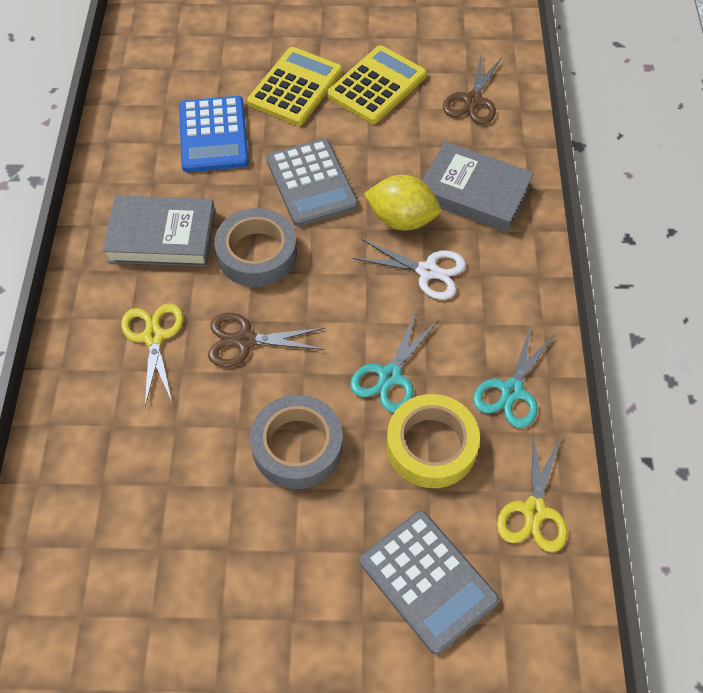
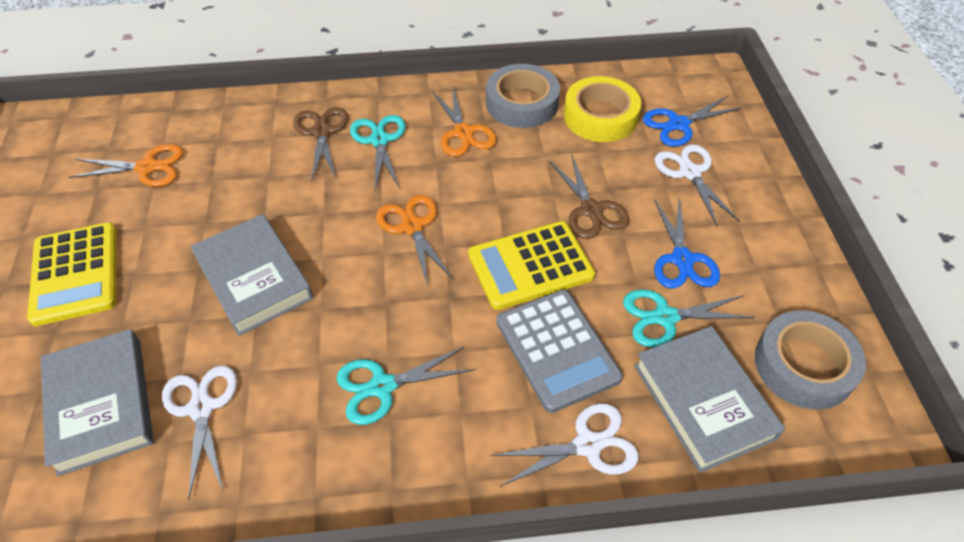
blue calculator: 1 -> 0
blue scissors: 0 -> 2
grey book: 2 -> 3
grey calculator: 2 -> 1
orange scissors: 0 -> 3
turquoise scissors: 2 -> 3
white scissors: 1 -> 3
yellow lemon: 1 -> 0
yellow scissors: 2 -> 0

